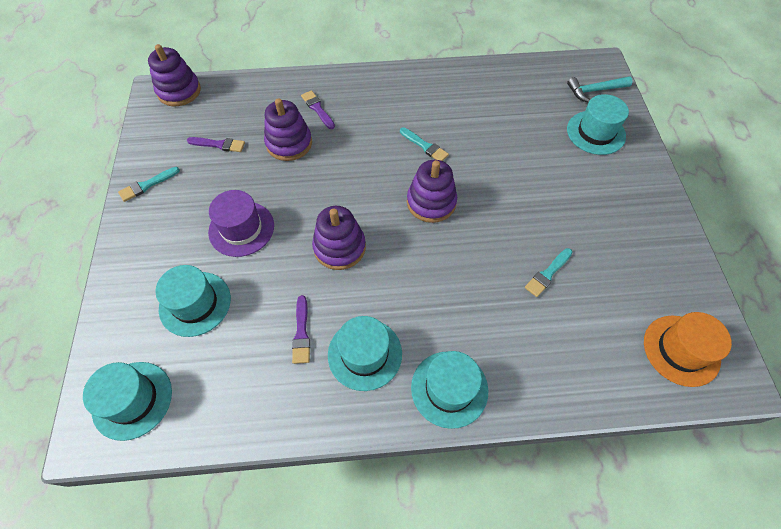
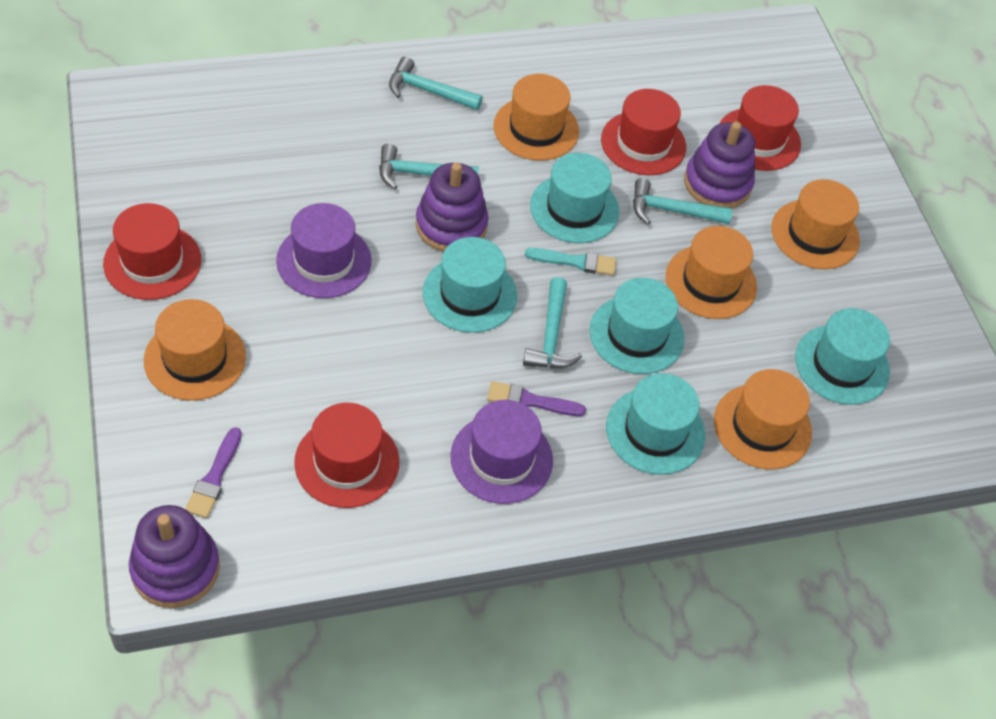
orange hat: 1 -> 5
purple brush: 3 -> 2
purple hat: 1 -> 2
purple stacking toy: 4 -> 3
red hat: 0 -> 4
turquoise brush: 3 -> 1
turquoise hammer: 1 -> 4

